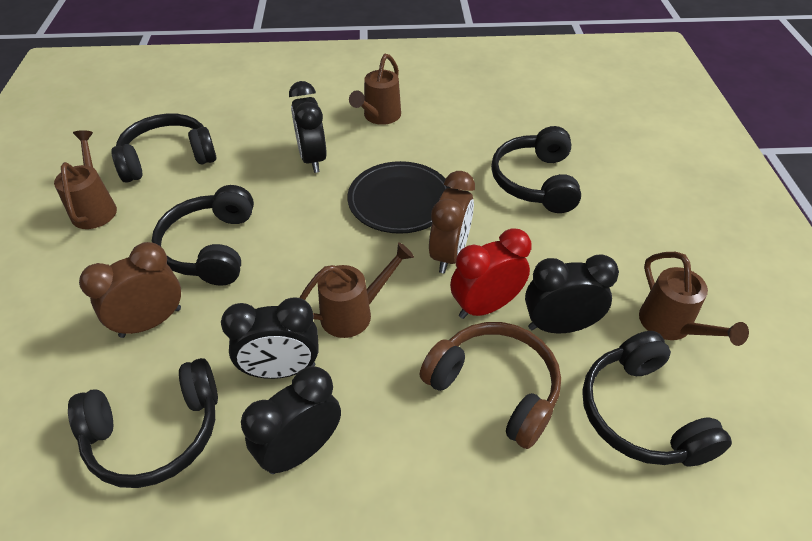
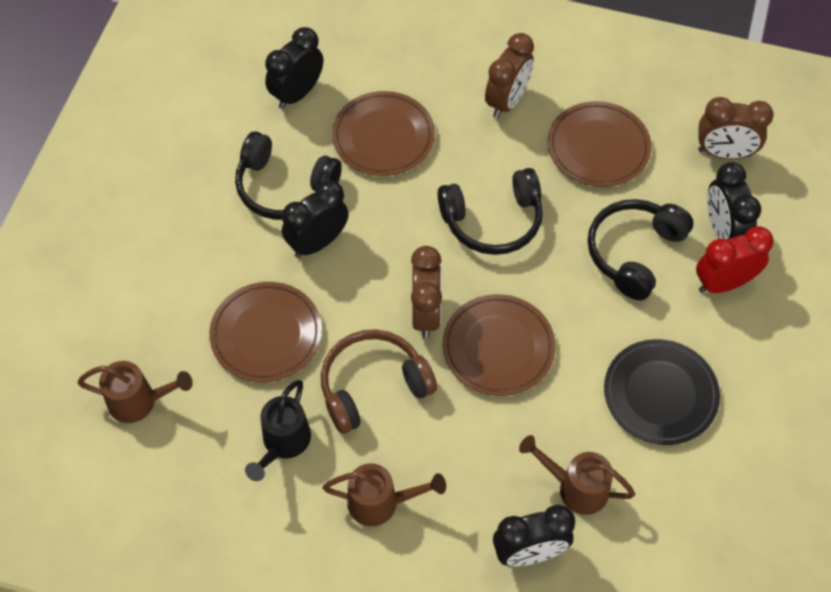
black headphones: 5 -> 3
black watering can: 0 -> 1
brown clock: 2 -> 3
brown plate: 0 -> 4
brown watering can: 4 -> 3

